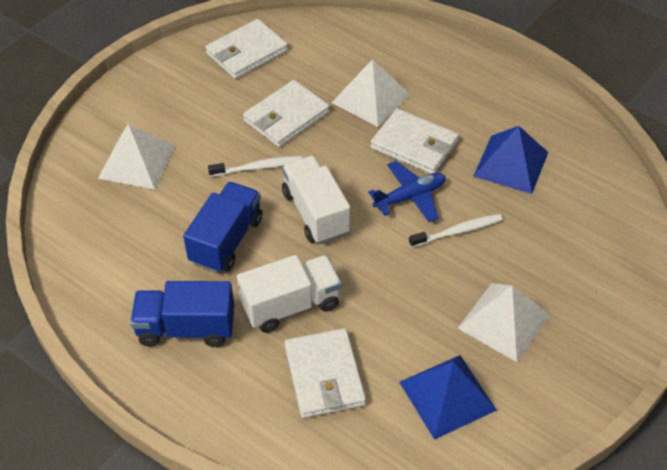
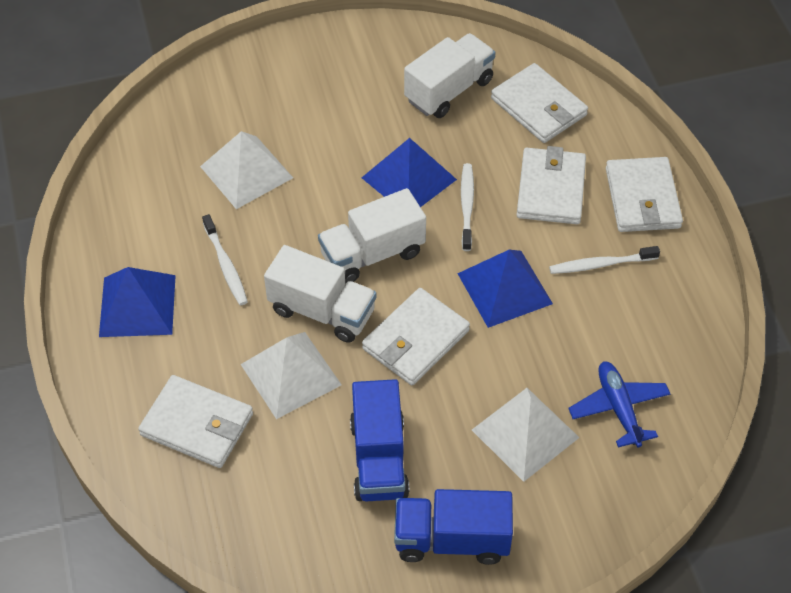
blue pyramid: 2 -> 3
white toothbrush: 2 -> 3
white truck: 2 -> 3
white wallet: 4 -> 5

